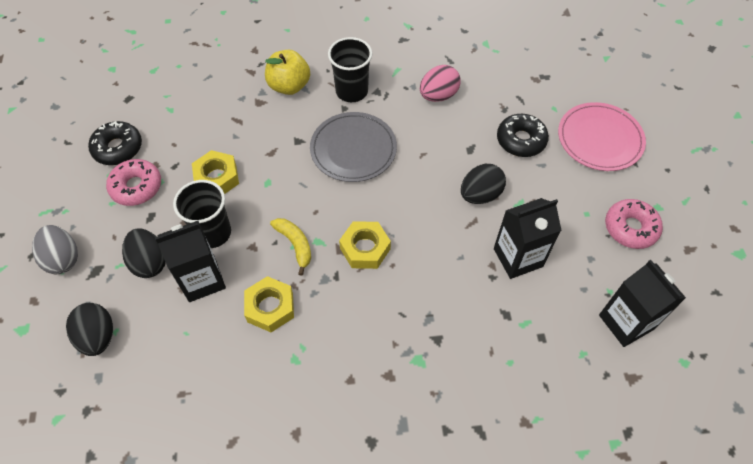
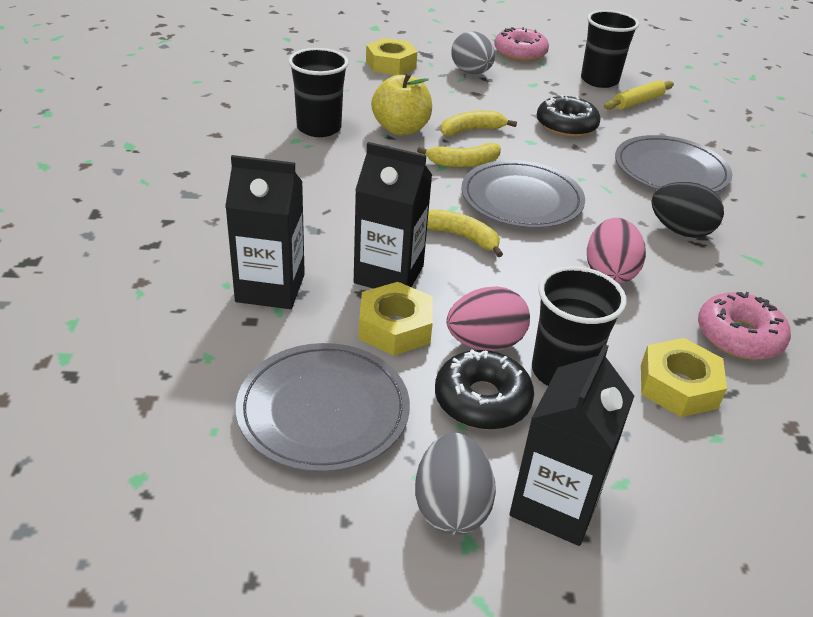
black cup: 2 -> 3
black egg: 3 -> 1
grey egg: 1 -> 2
grey plate: 1 -> 3
pink egg: 1 -> 2
pink plate: 1 -> 0
yellow banana: 1 -> 3
yellow rolling pin: 0 -> 1

